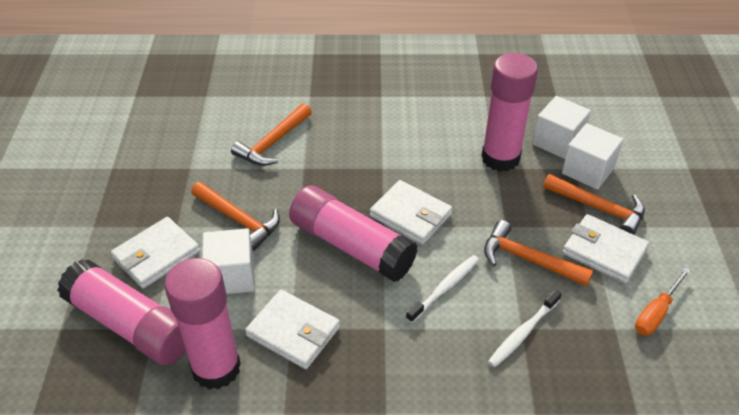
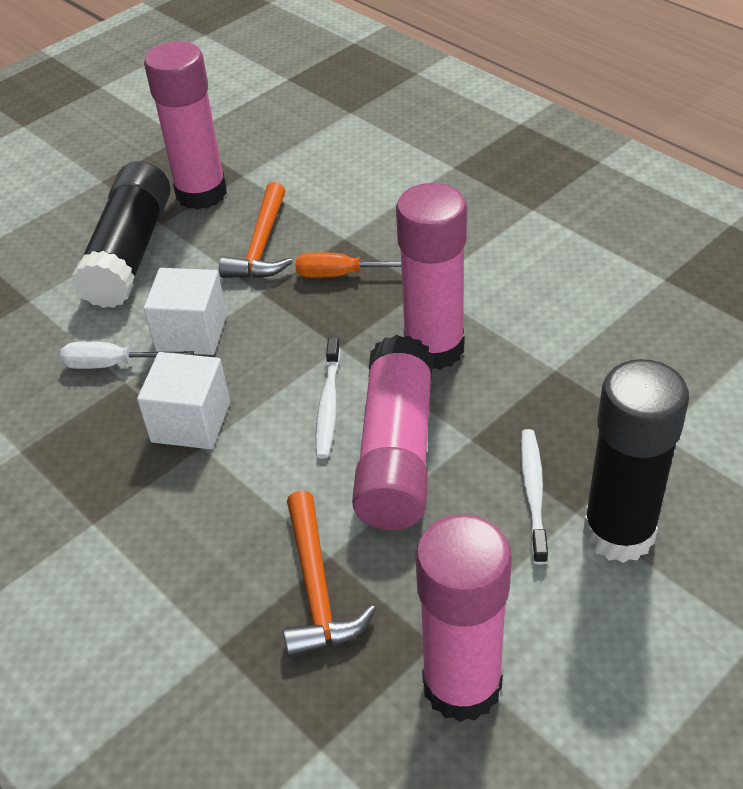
black glue stick: 0 -> 2
orange hammer: 4 -> 2
white cube: 3 -> 2
white screwdriver: 0 -> 1
white wallet: 4 -> 0

